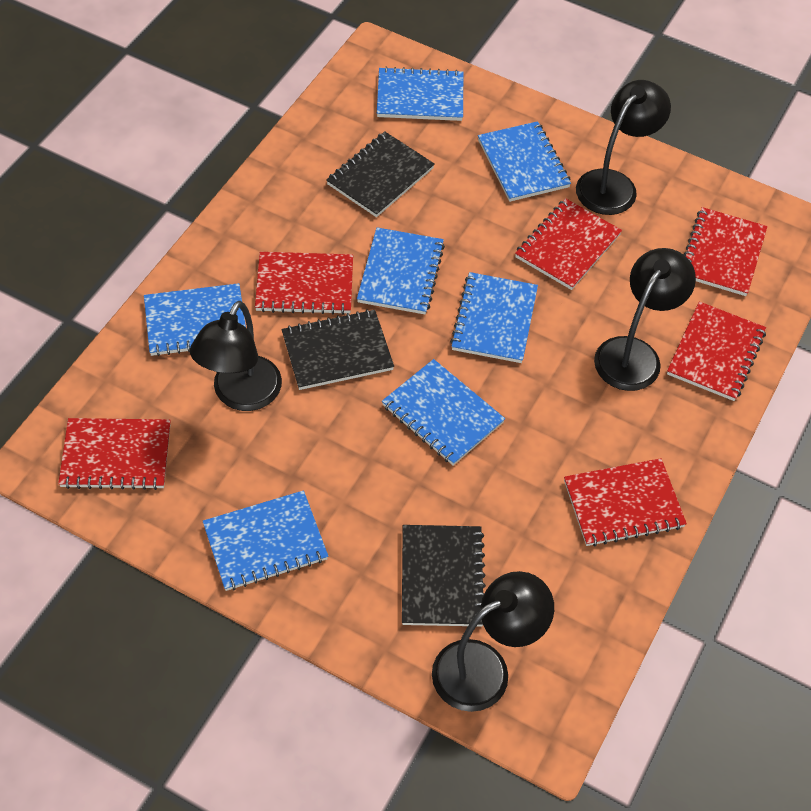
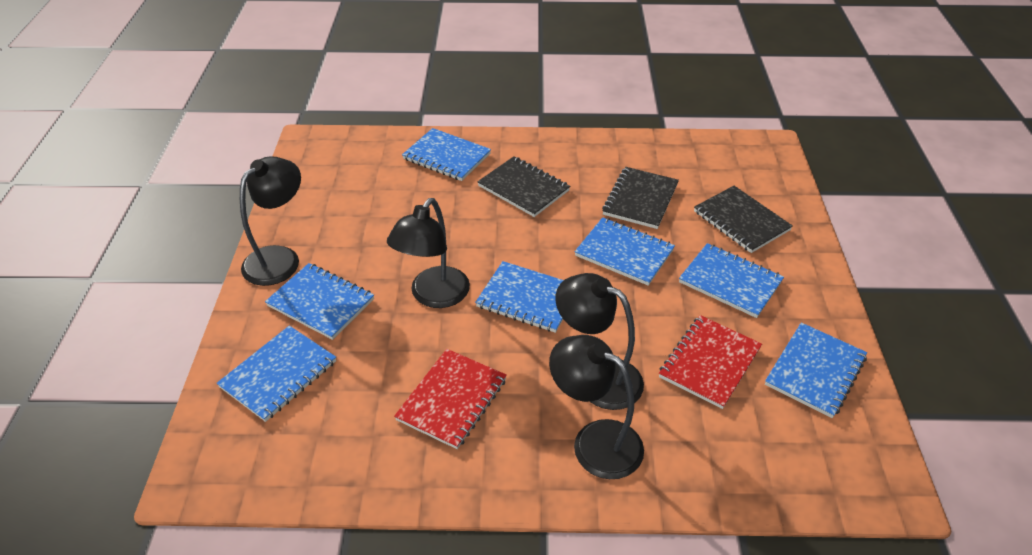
red notebook: 6 -> 2

